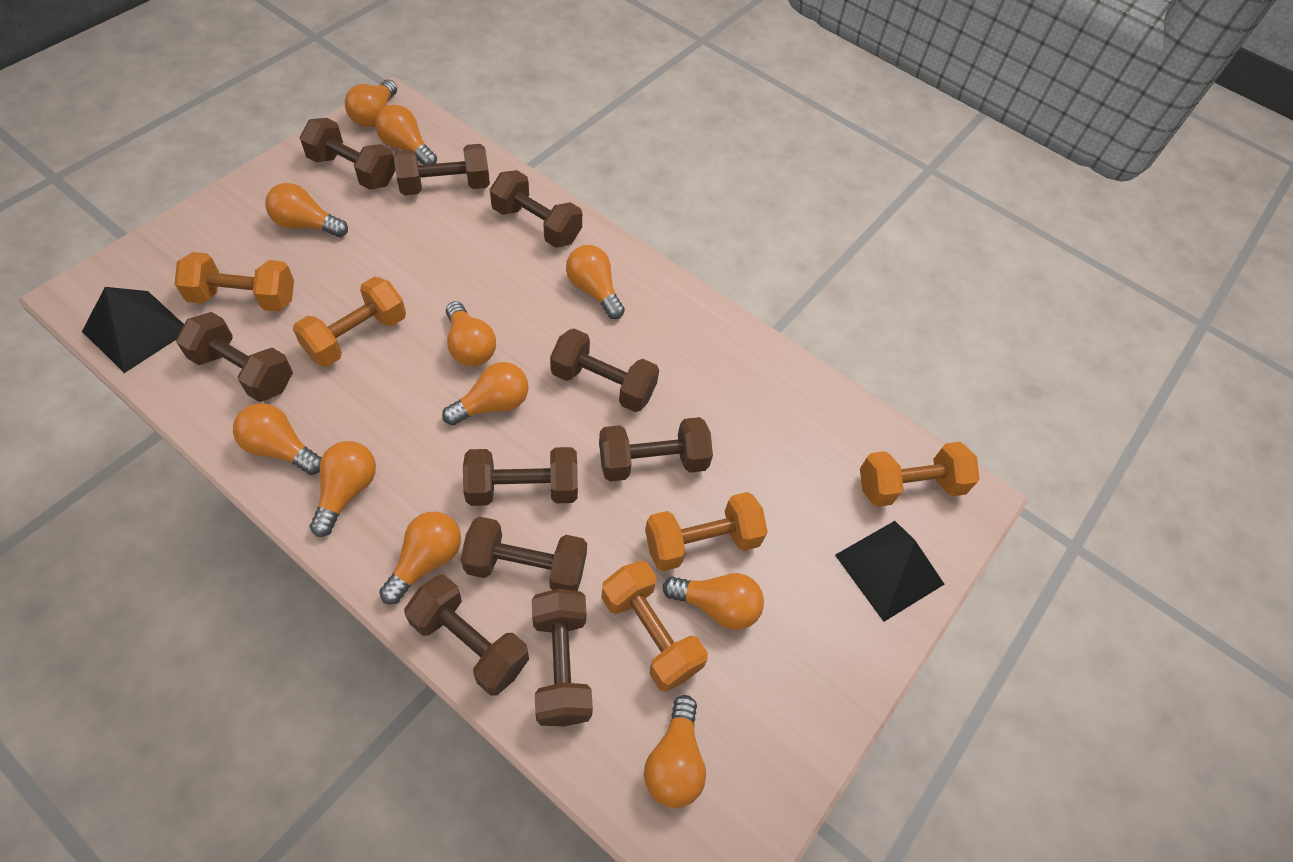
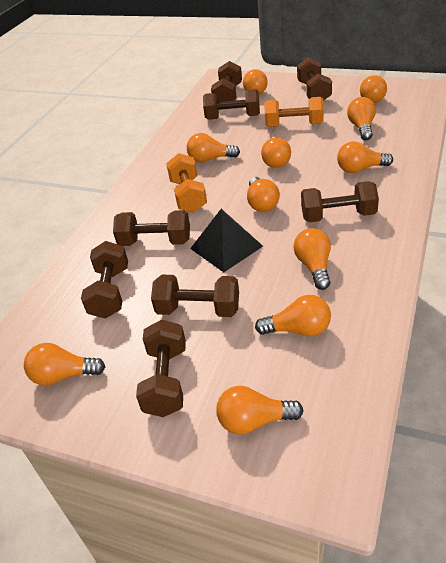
black pyramid: 2 -> 1
brown dumbbell: 10 -> 8
orange dumbbell: 5 -> 2

